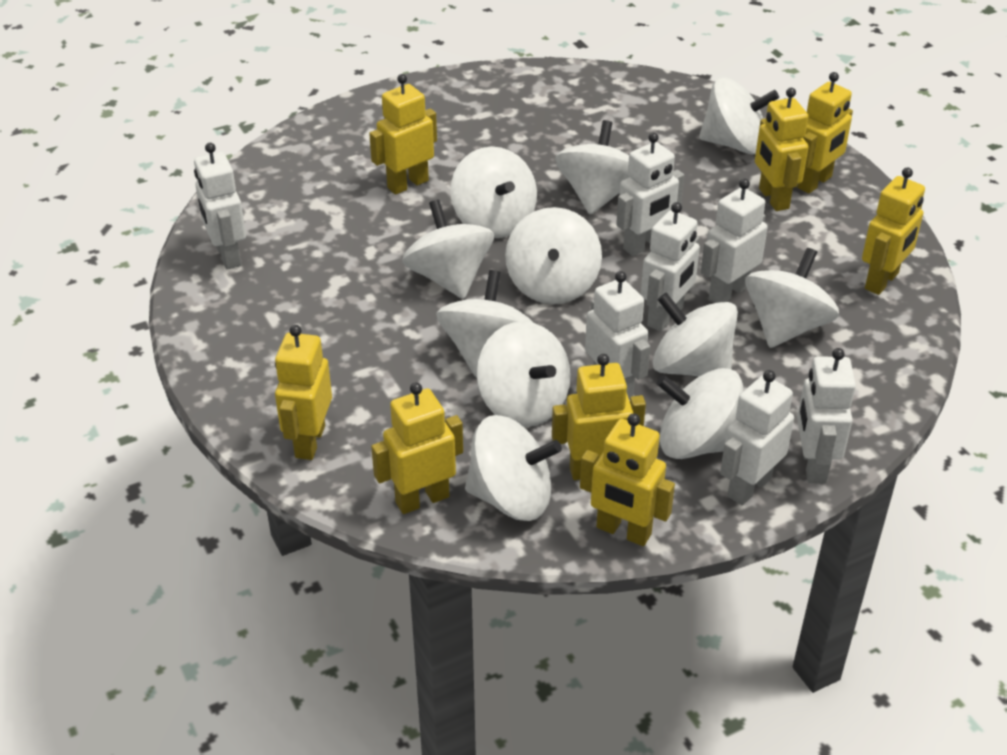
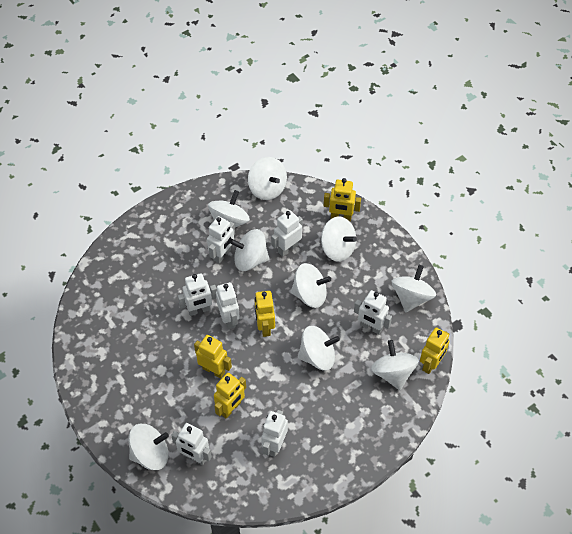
white spinning top: 11 -> 9
yellow robot: 8 -> 5

